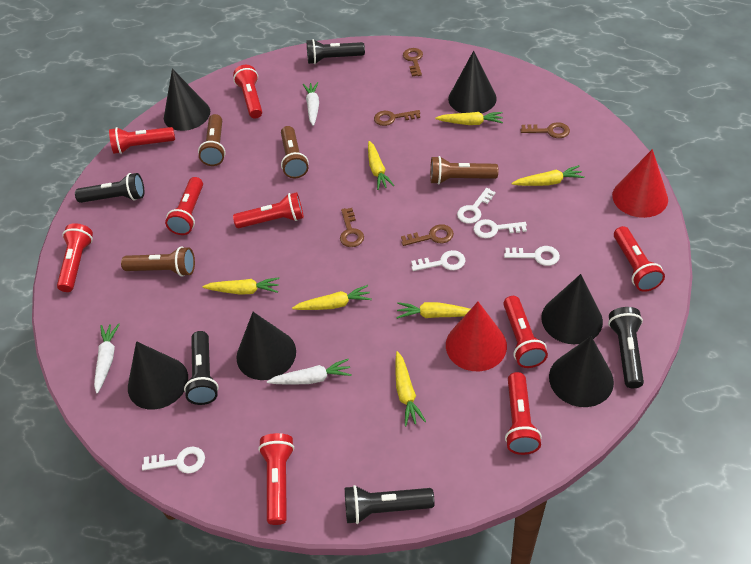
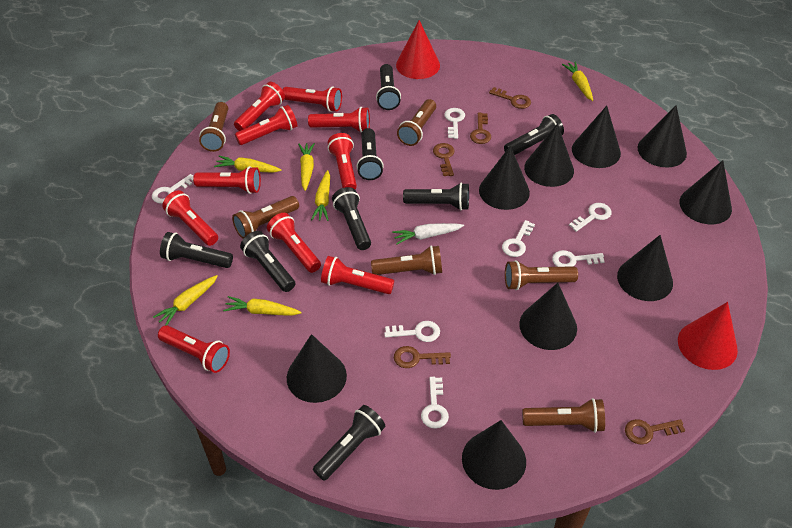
black cone: 6 -> 9
black flashlight: 5 -> 8
brown flashlight: 4 -> 6
red flashlight: 9 -> 10
white carrot: 3 -> 1
white key: 5 -> 7
yellow carrot: 7 -> 6

